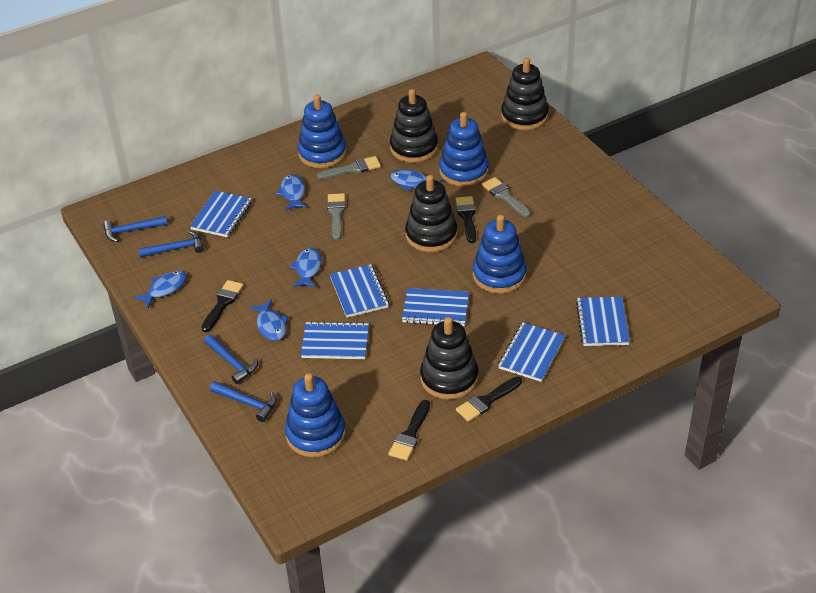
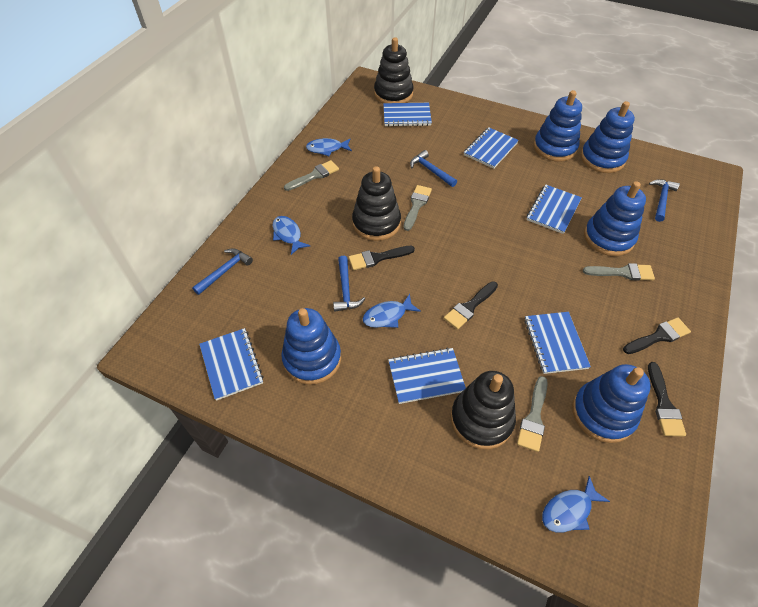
black stacking toy: 4 -> 3
blue fish: 5 -> 4
blue stacking toy: 4 -> 5
grey brush: 3 -> 4

